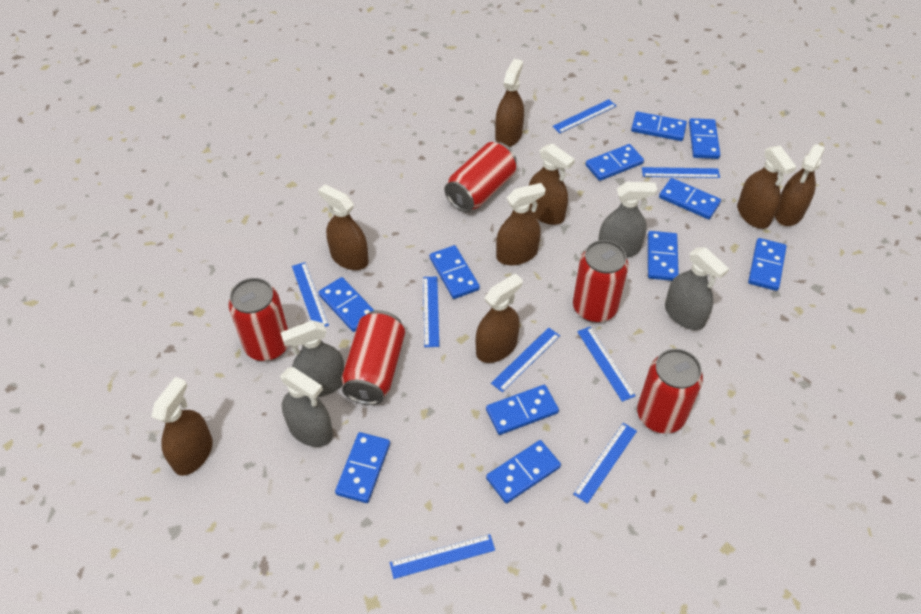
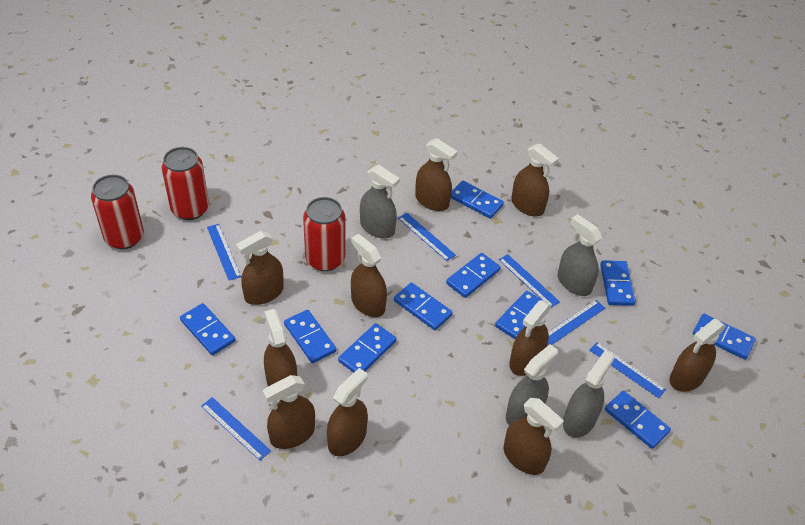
blue domino: 11 -> 10
blue ruler: 8 -> 6
brown spray bottle: 8 -> 10
red can: 5 -> 3

